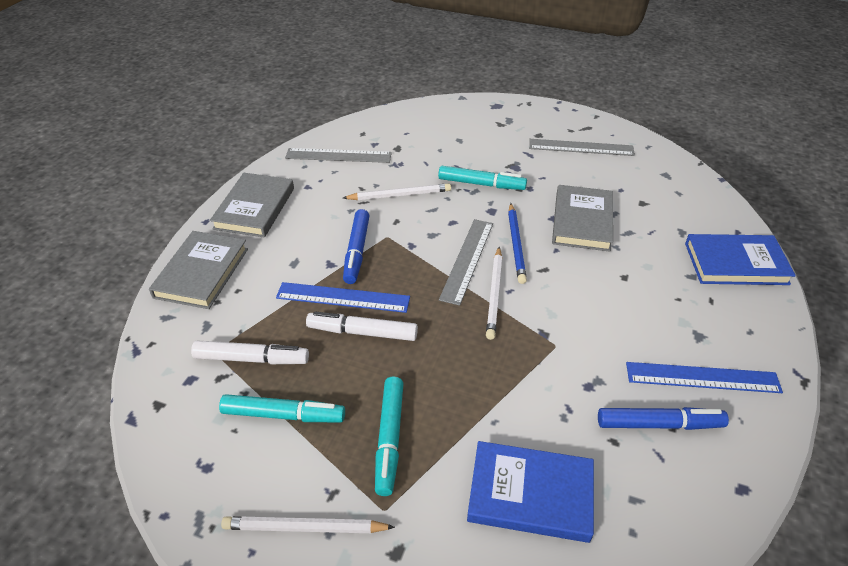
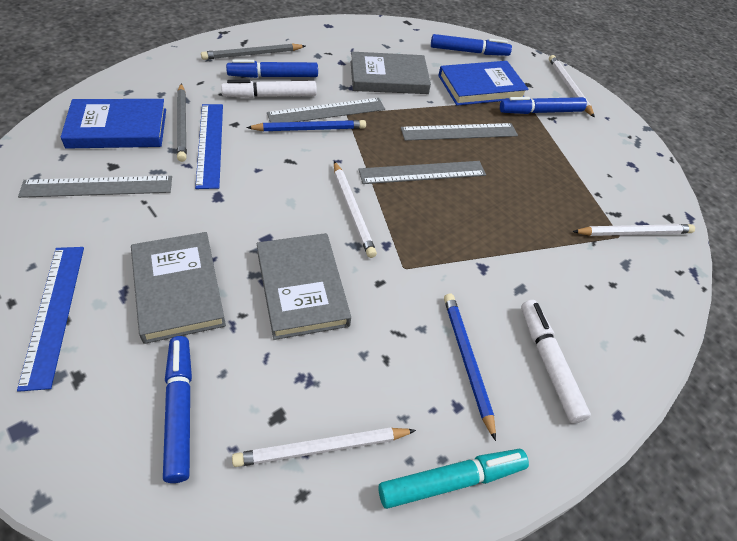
blue marker: 2 -> 4
blue pencil: 1 -> 2
grey pencil: 0 -> 2
grey ruler: 3 -> 4
turquoise marker: 3 -> 1
white pencil: 3 -> 4

